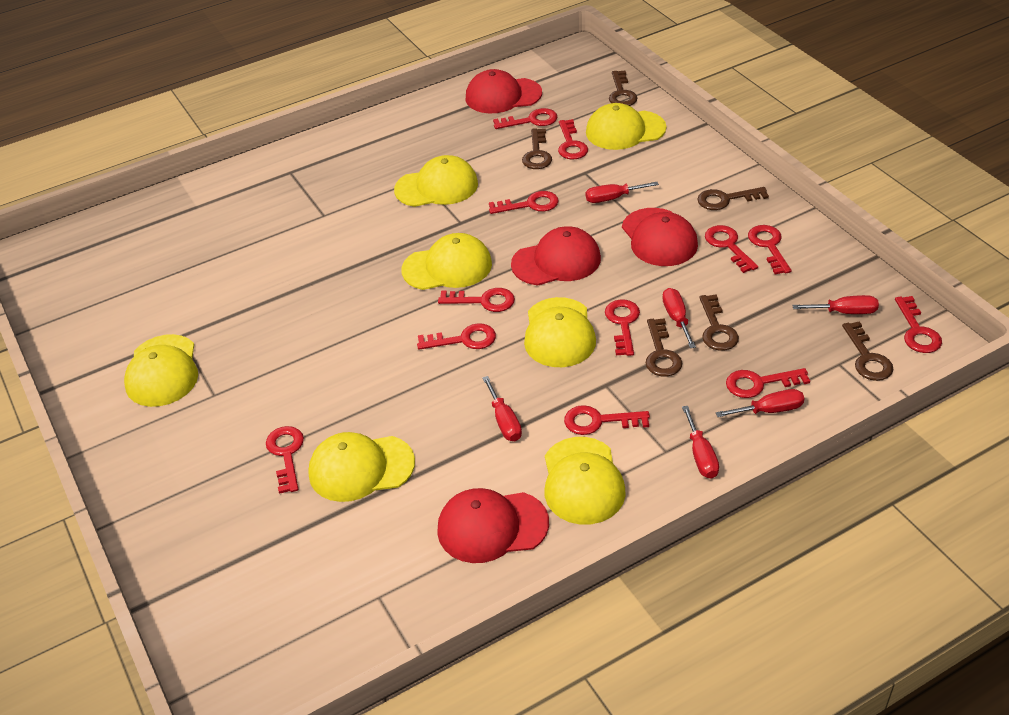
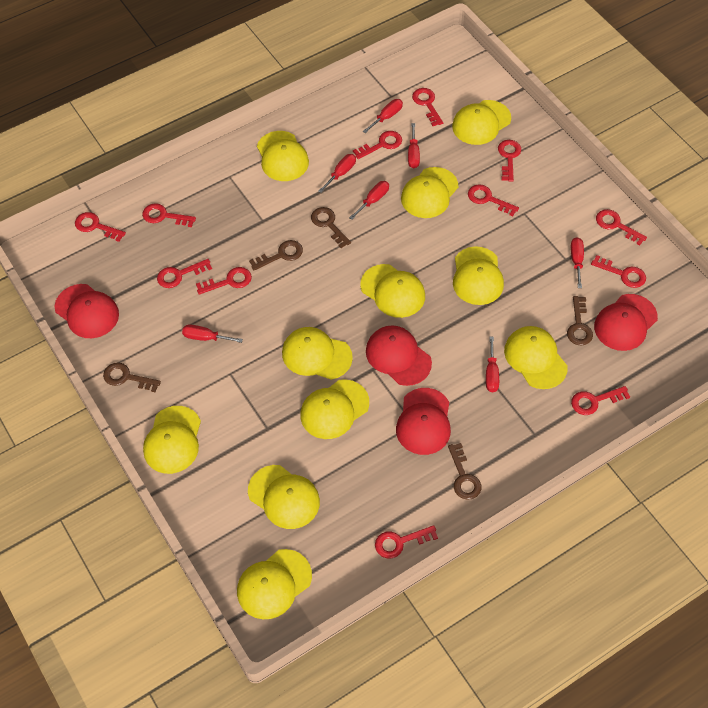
brown key: 6 -> 5
red screwdriver: 6 -> 7
yellow cap: 7 -> 11

